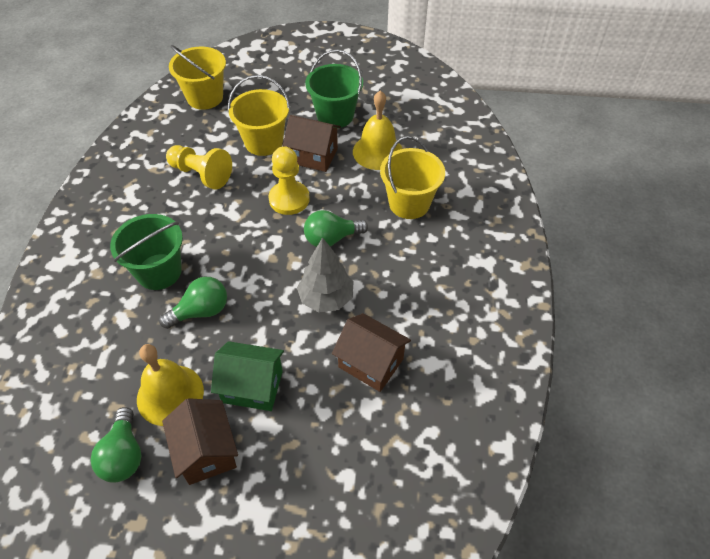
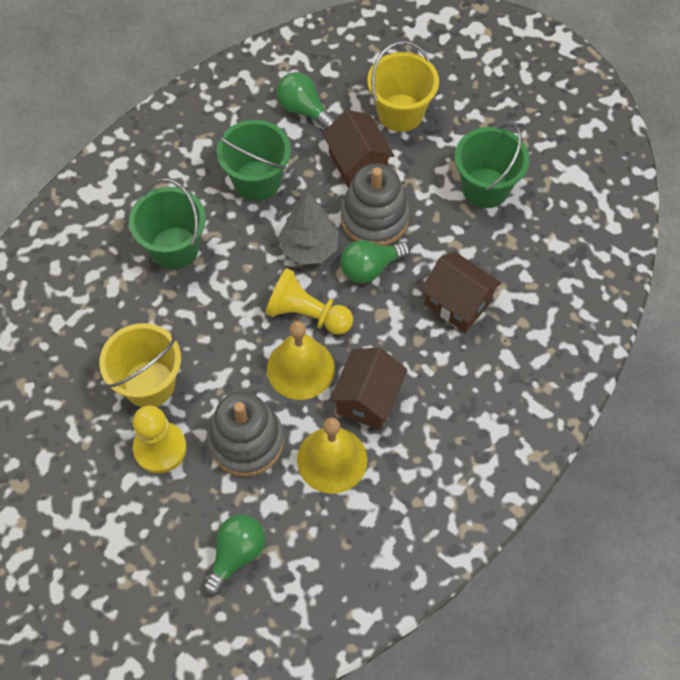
green bucket: 2 -> 3
green house: 1 -> 0
grey stacking toy: 0 -> 2
yellow bucket: 3 -> 2

